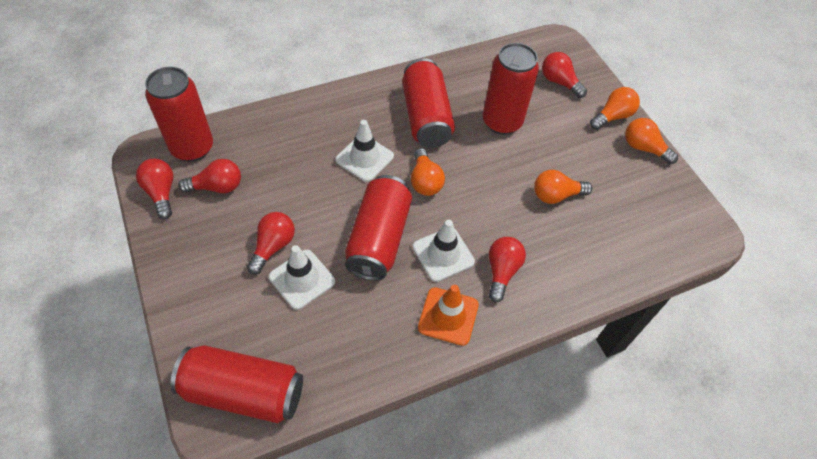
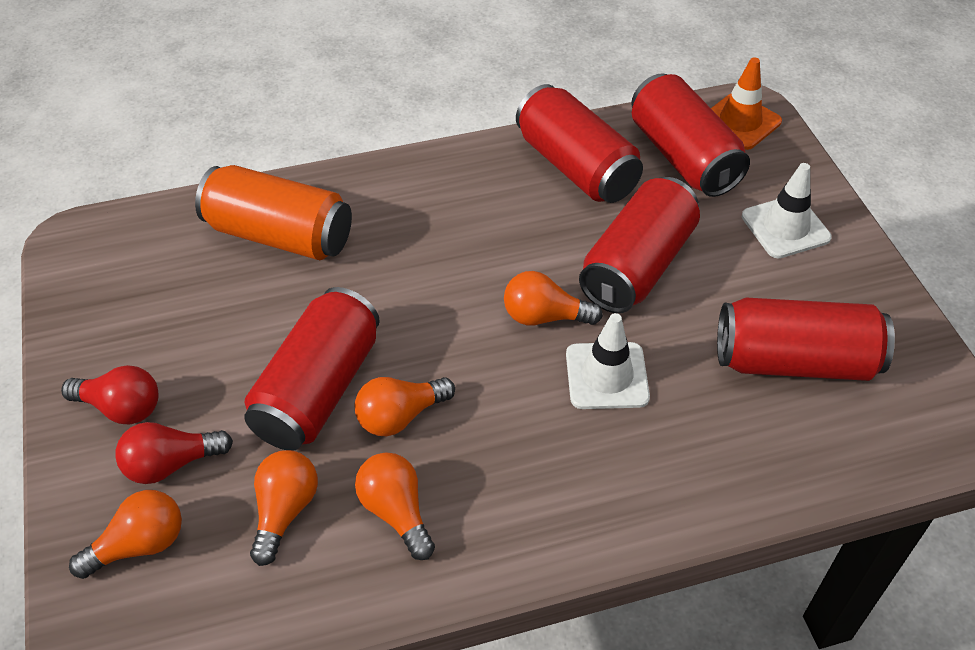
orange can: 0 -> 1
orange light bulb: 4 -> 5
red light bulb: 5 -> 2
white traffic cone: 3 -> 2

